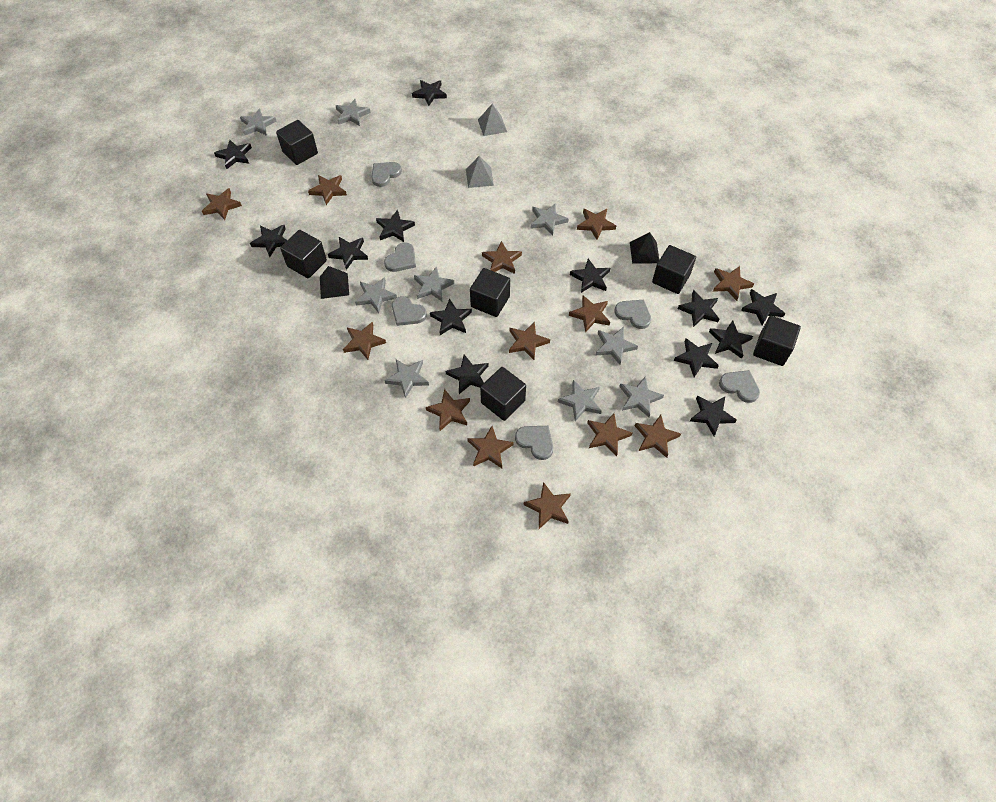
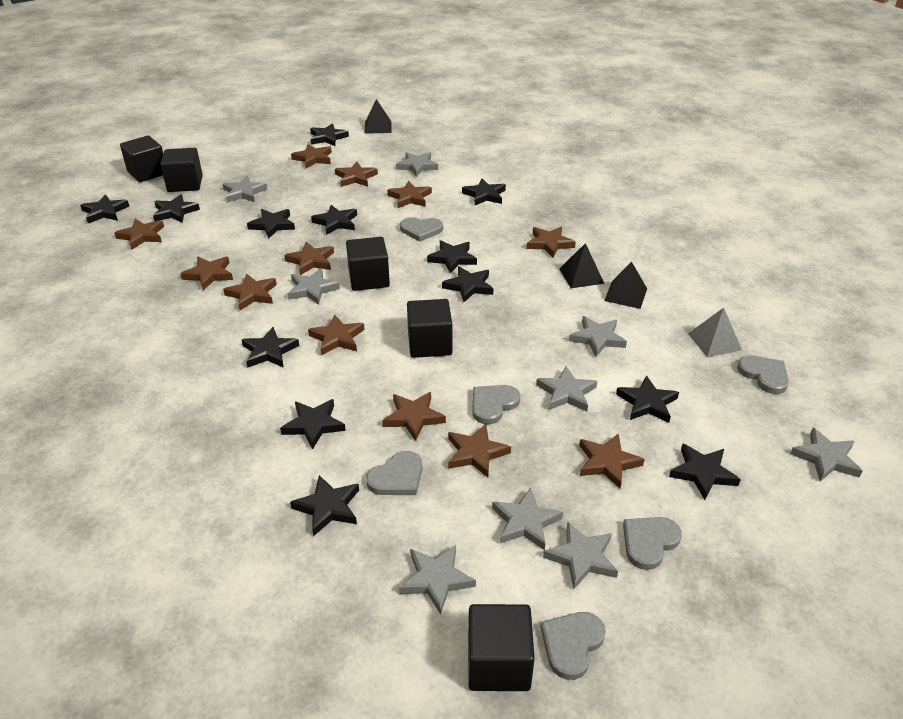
black cube: 6 -> 5
black pyramid: 2 -> 3
brown star: 13 -> 12
grey pyramid: 2 -> 1

